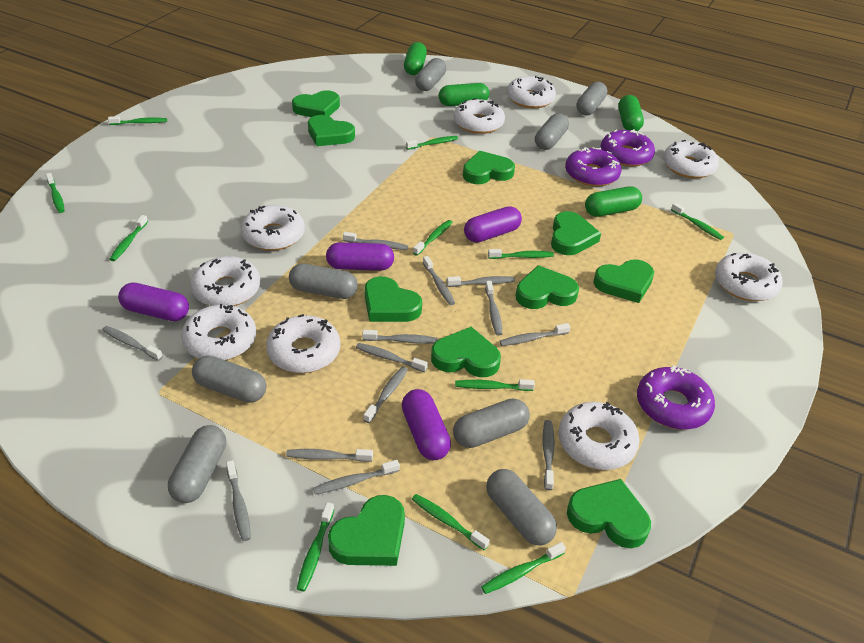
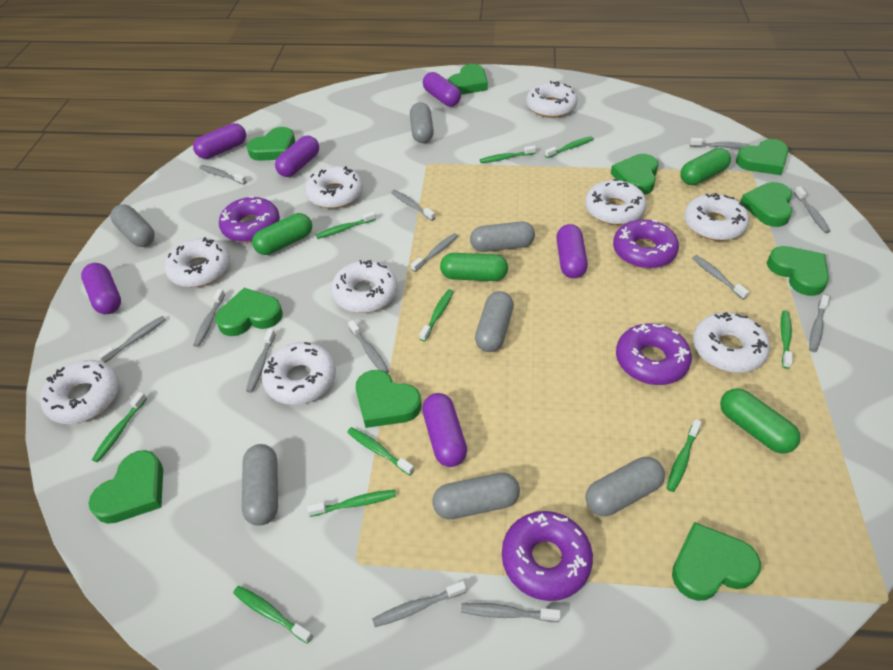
green toothbrush: 11 -> 10
grey capsule: 8 -> 7
purple capsule: 4 -> 6
purple donut: 3 -> 4

